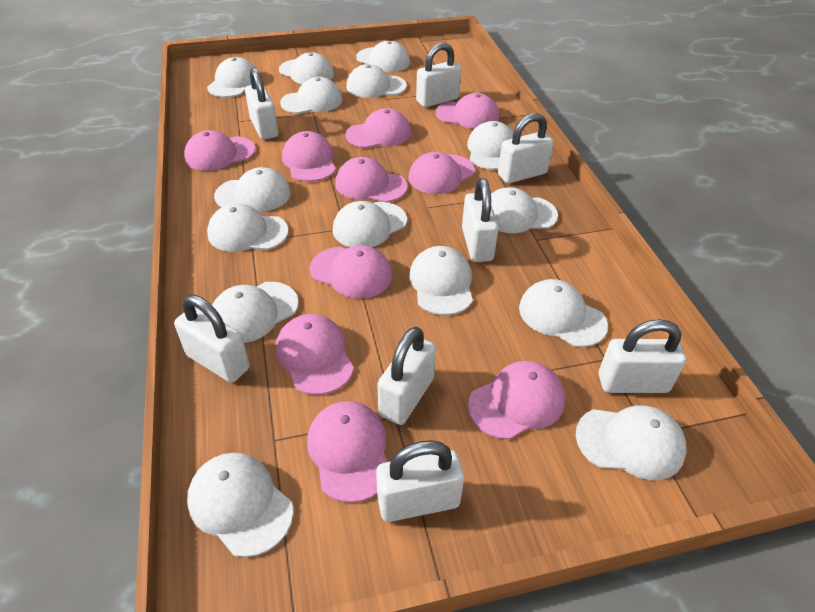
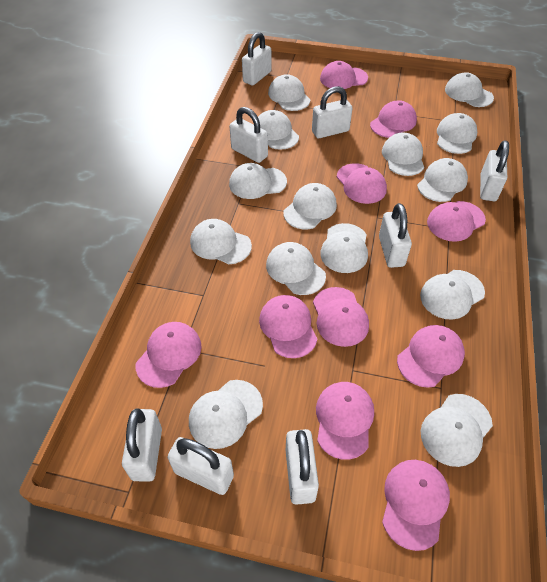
white cap: 15 -> 14

